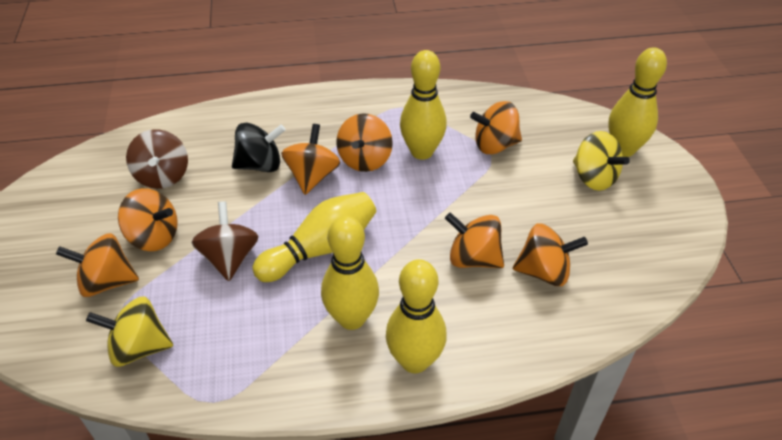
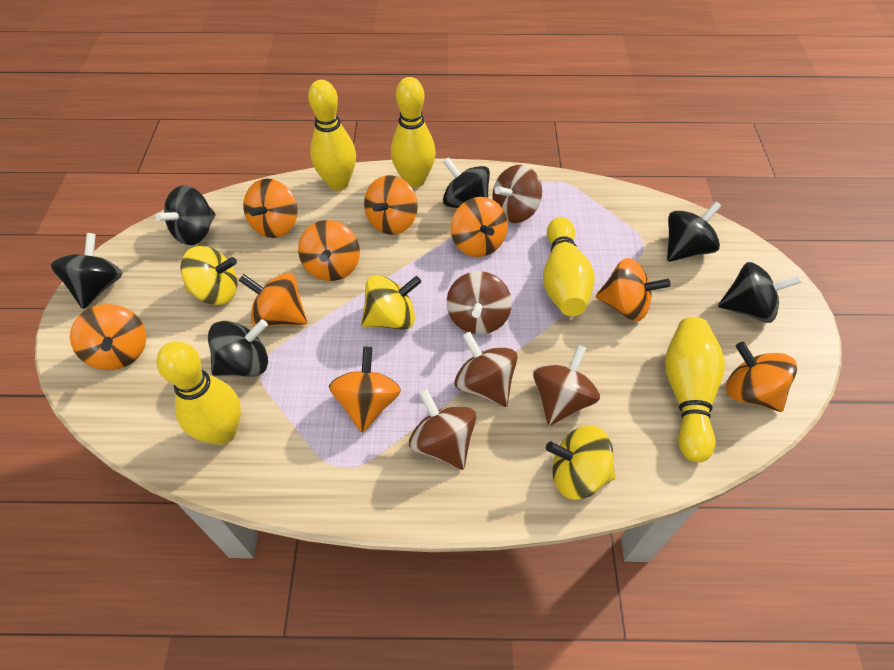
black spinning top: 1 -> 6
brown spinning top: 2 -> 5
orange spinning top: 7 -> 9
yellow spinning top: 2 -> 3

